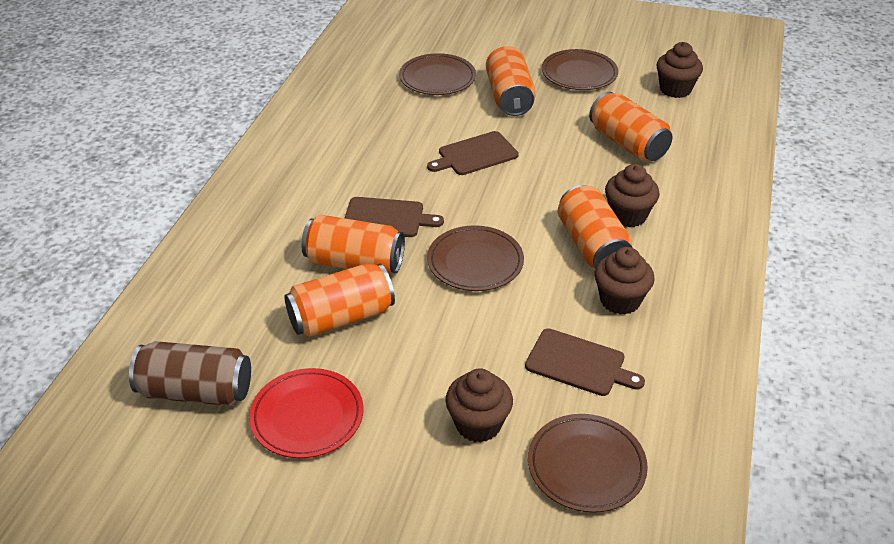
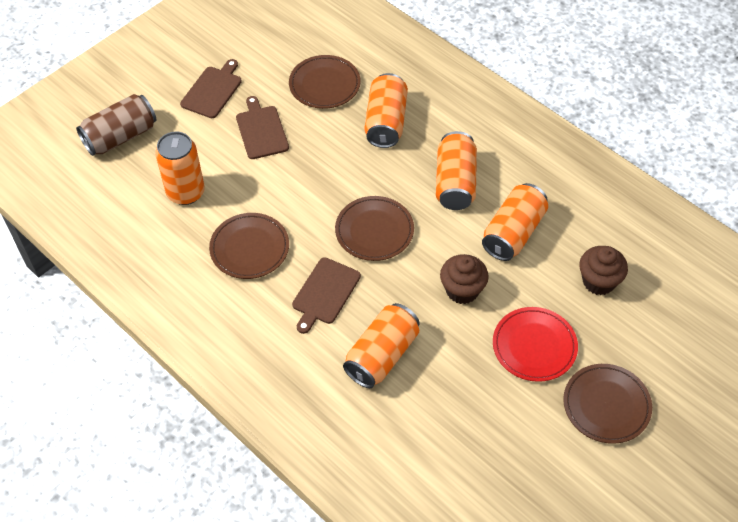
brown cupcake: 4 -> 2

